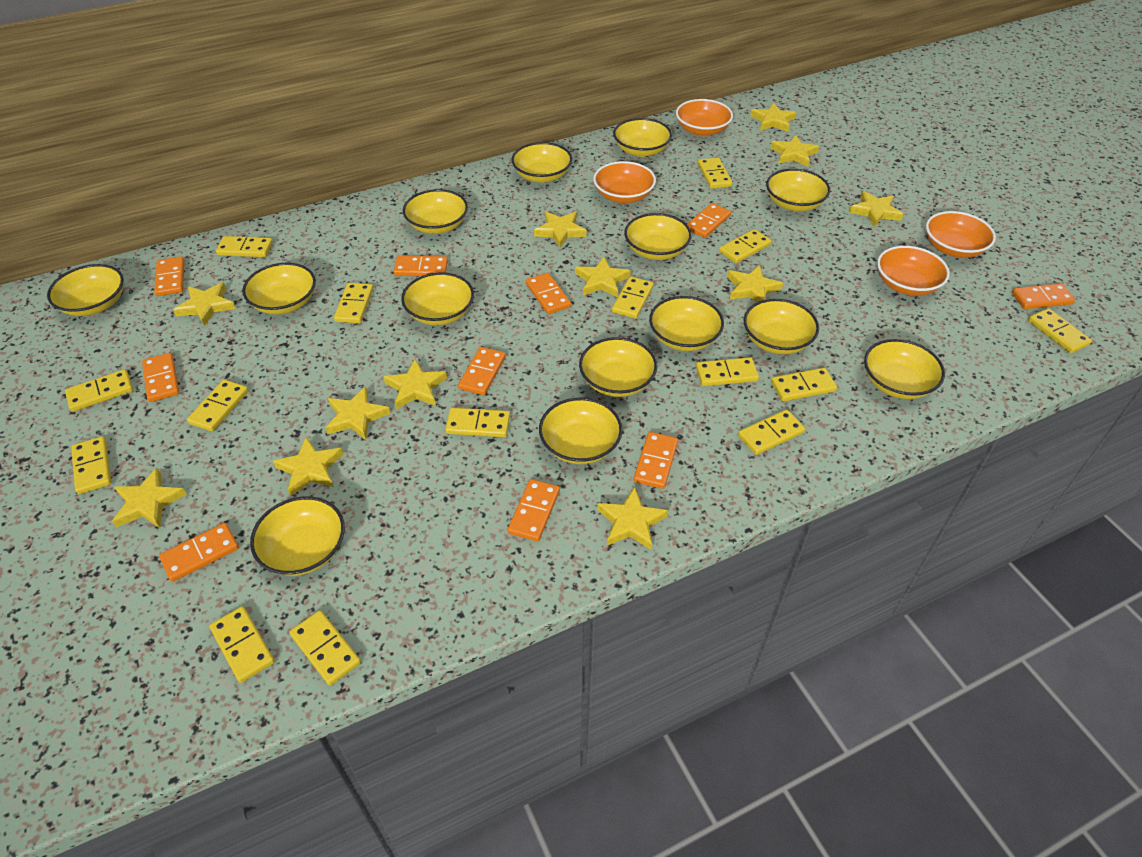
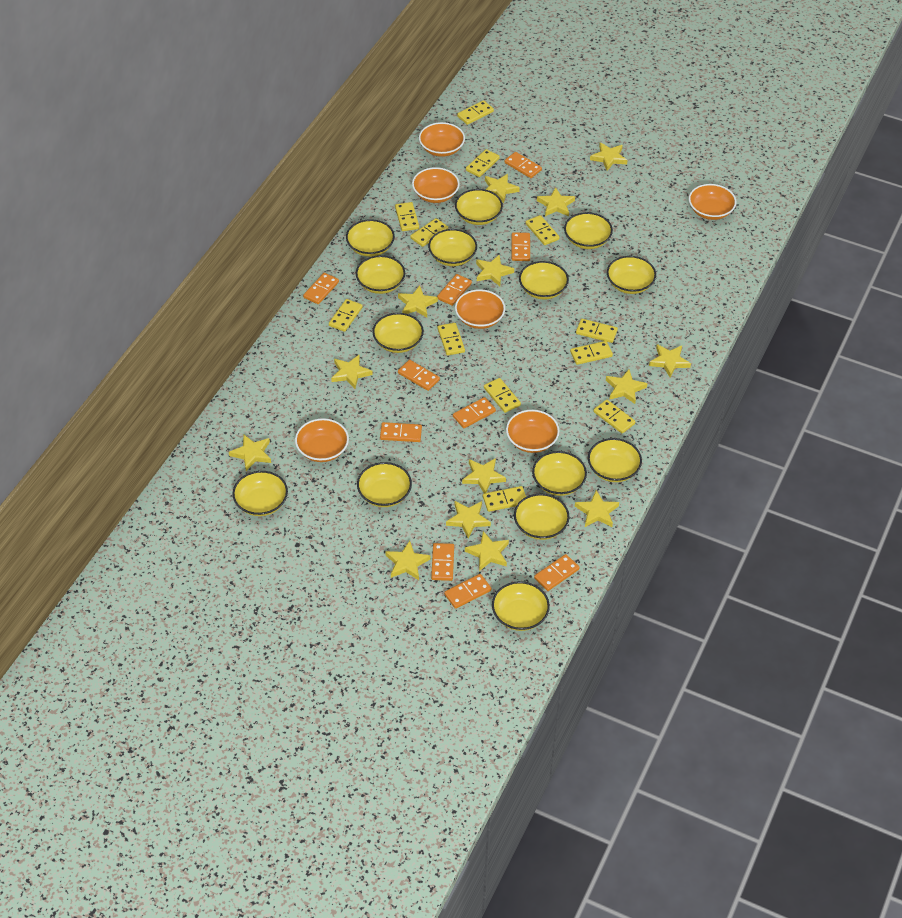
orange bowl: 4 -> 6
yellow domino: 15 -> 12
yellow star: 12 -> 14

